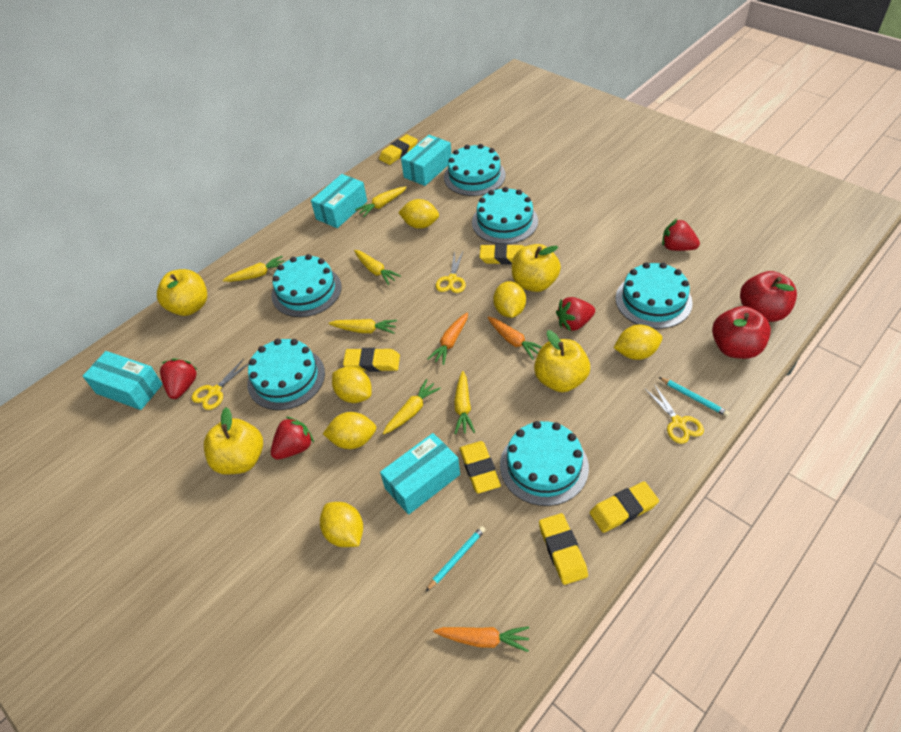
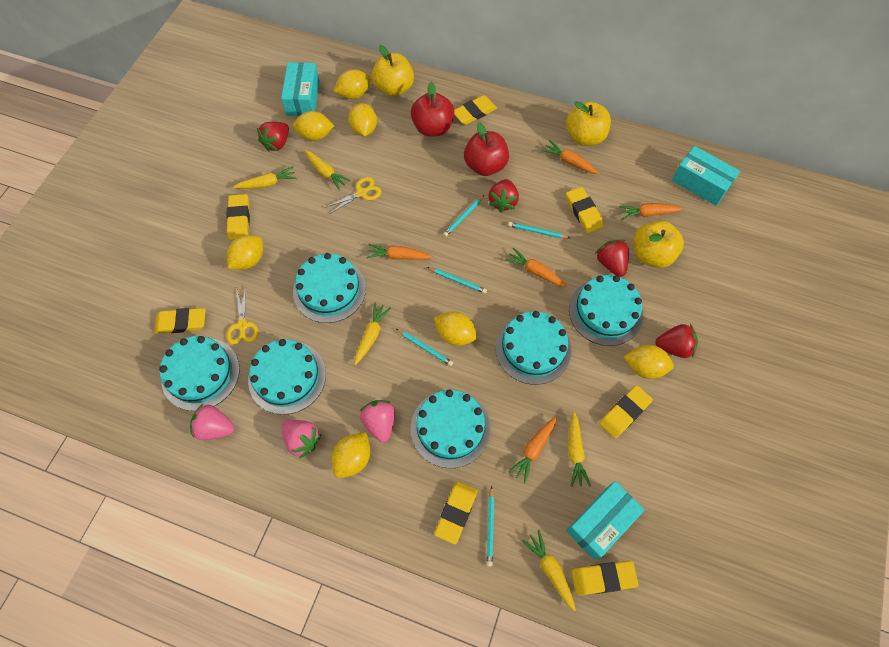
orange carrot: 3 -> 5
pink strawberry: 0 -> 3
turquoise box: 4 -> 3
turquoise pencil: 2 -> 5
yellow apple: 4 -> 3
yellow carrot: 6 -> 5
yellow eraser: 6 -> 7
yellow lemon: 6 -> 7
yellow scissors: 3 -> 2

